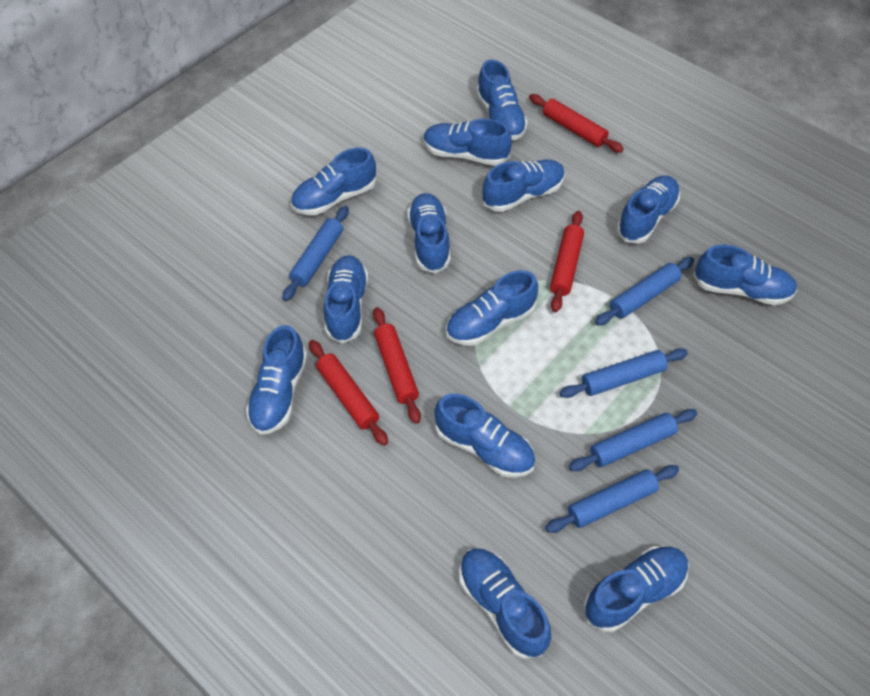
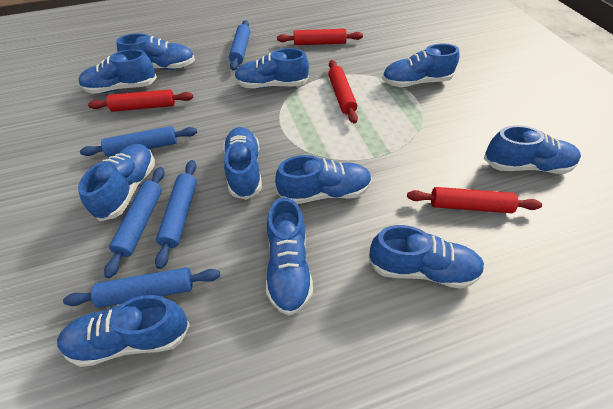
blue shoe: 13 -> 11

